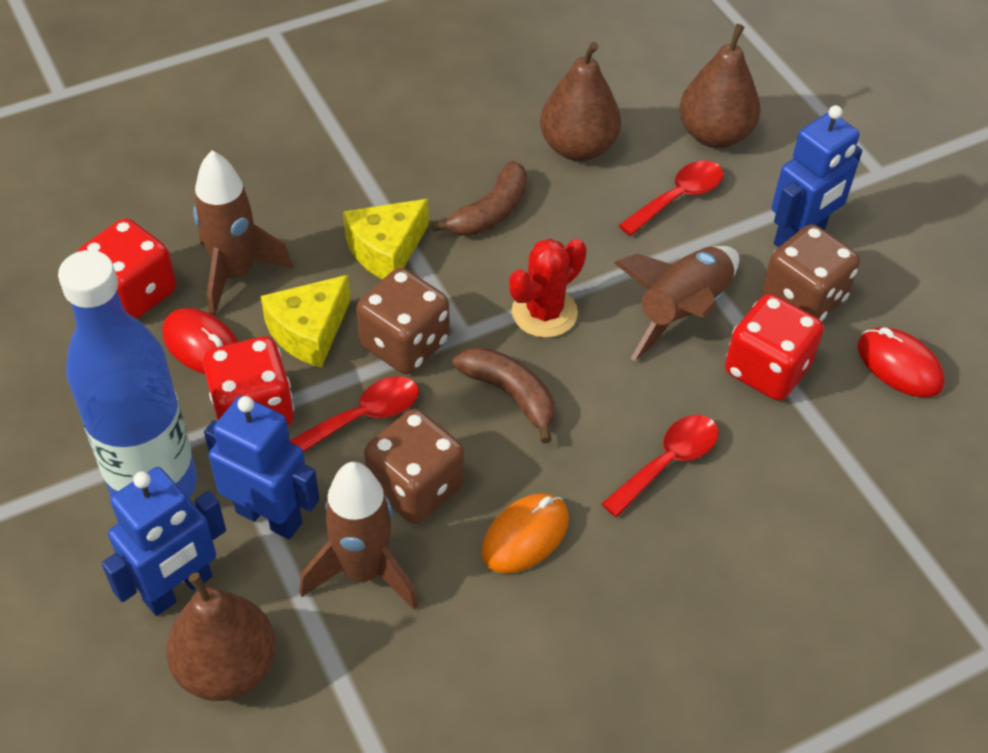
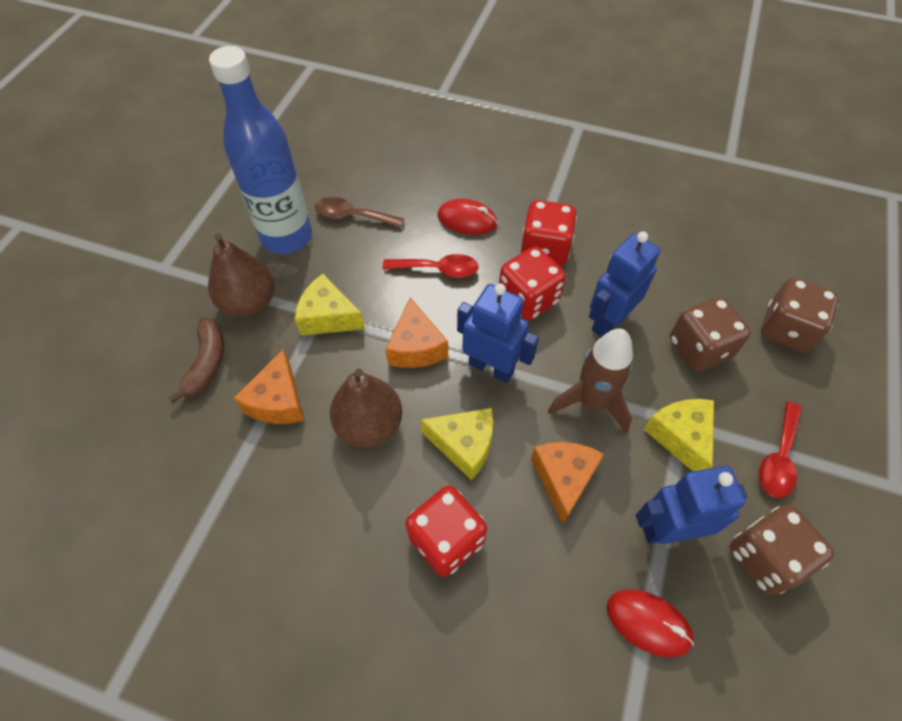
brown banana: 2 -> 1
brown pear: 3 -> 2
brown rocket: 3 -> 1
brown spoon: 0 -> 1
orange cheese: 0 -> 3
orange mouse: 1 -> 0
red cactus: 1 -> 0
red spoon: 3 -> 2
yellow cheese: 2 -> 3

